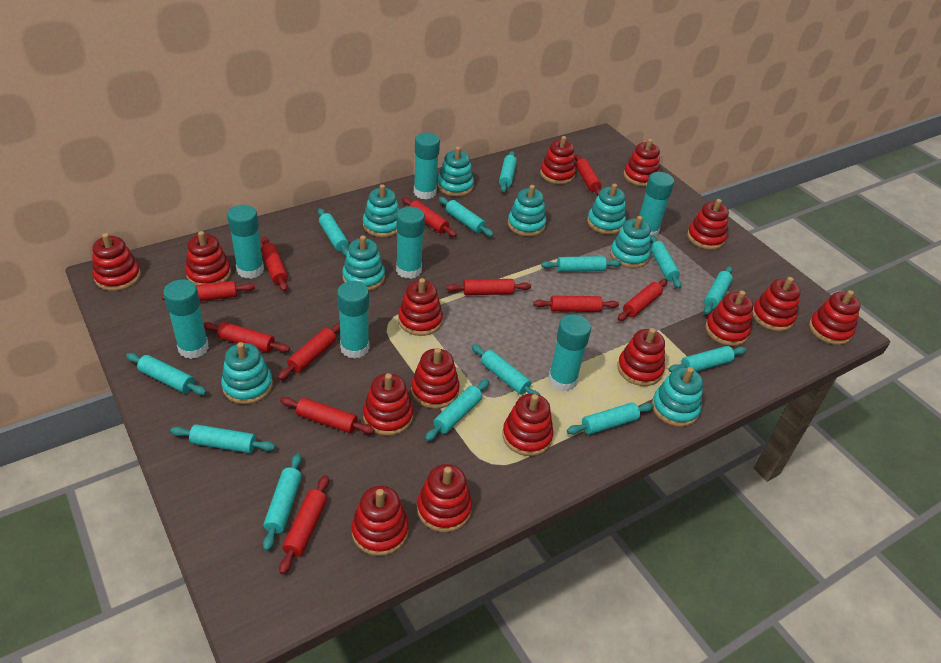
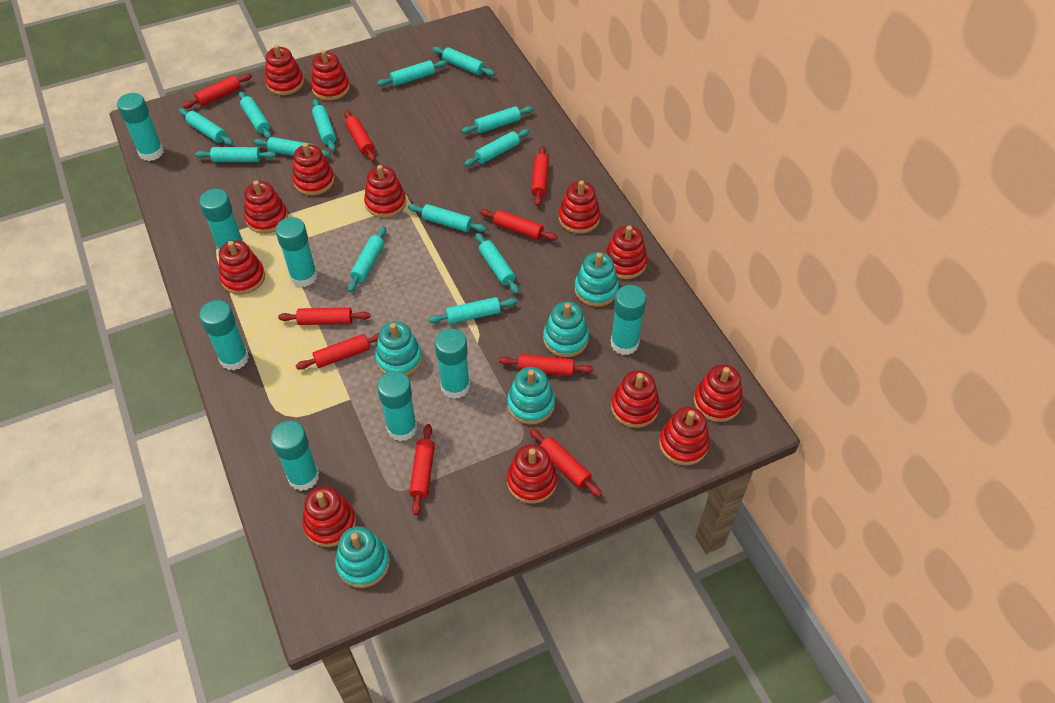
red rolling pin: 11 -> 9
red stacking toy: 15 -> 13
turquoise glue stick: 7 -> 8
turquoise stacking toy: 8 -> 5

